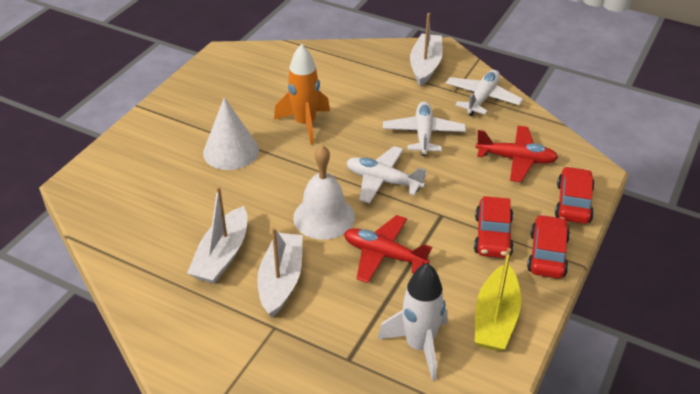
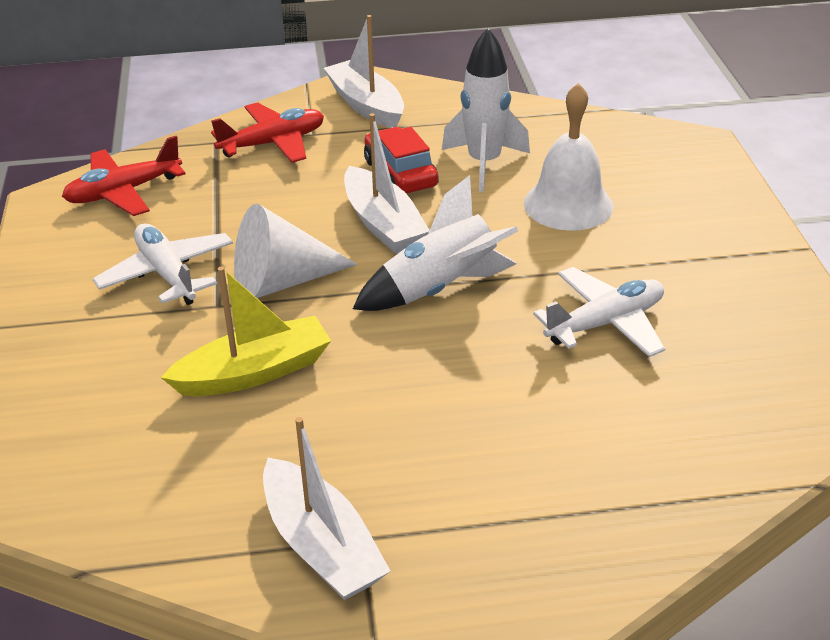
orange rocket: 1 -> 0
red car: 3 -> 1
white plane: 3 -> 2
white rocket: 1 -> 2

